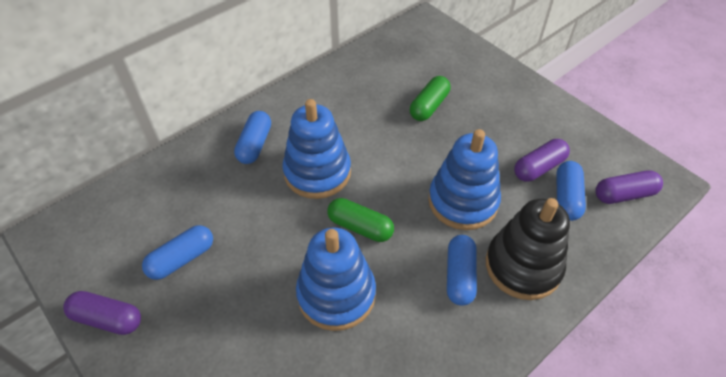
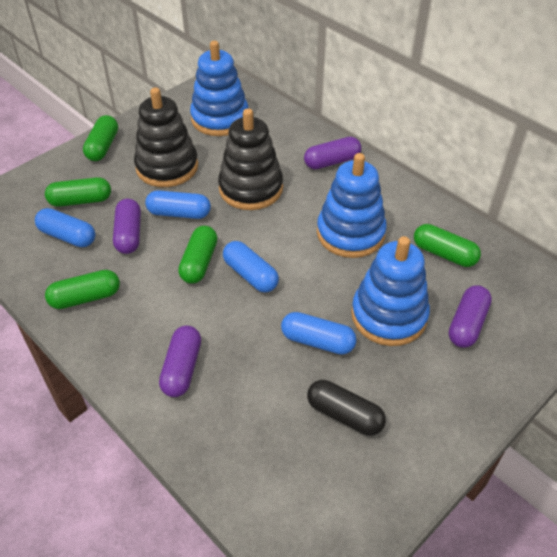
black capsule: 0 -> 1
black stacking toy: 1 -> 2
green capsule: 2 -> 5
purple capsule: 3 -> 4

